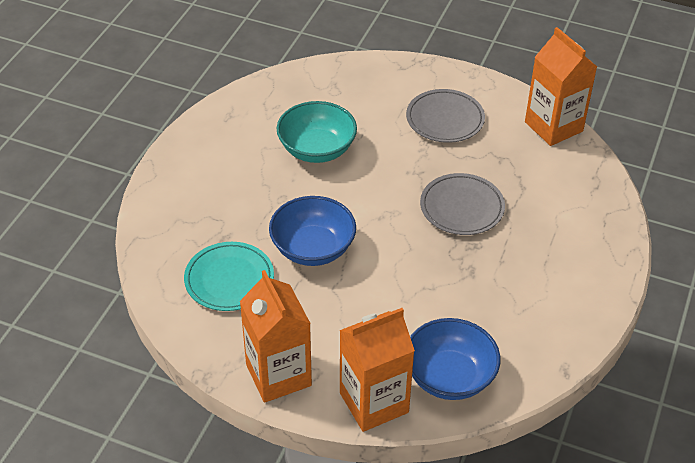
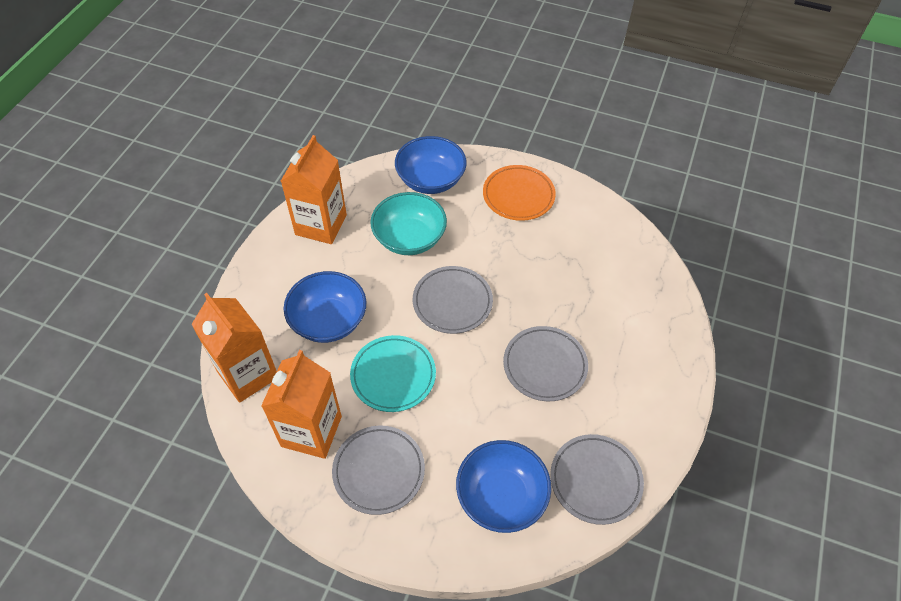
blue bowl: 2 -> 3
grey plate: 2 -> 4
orange plate: 0 -> 1

